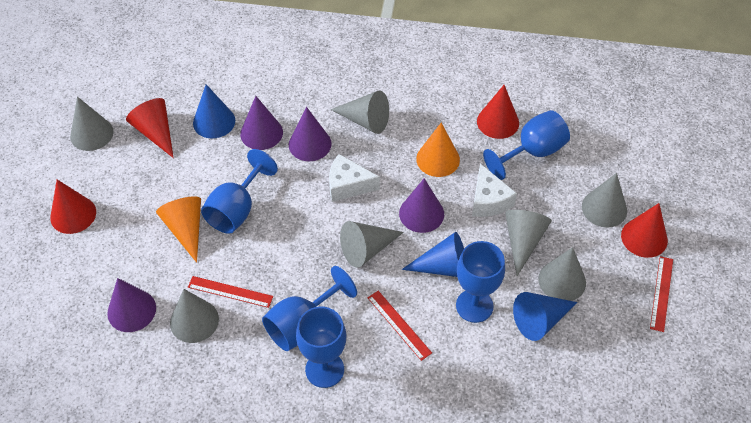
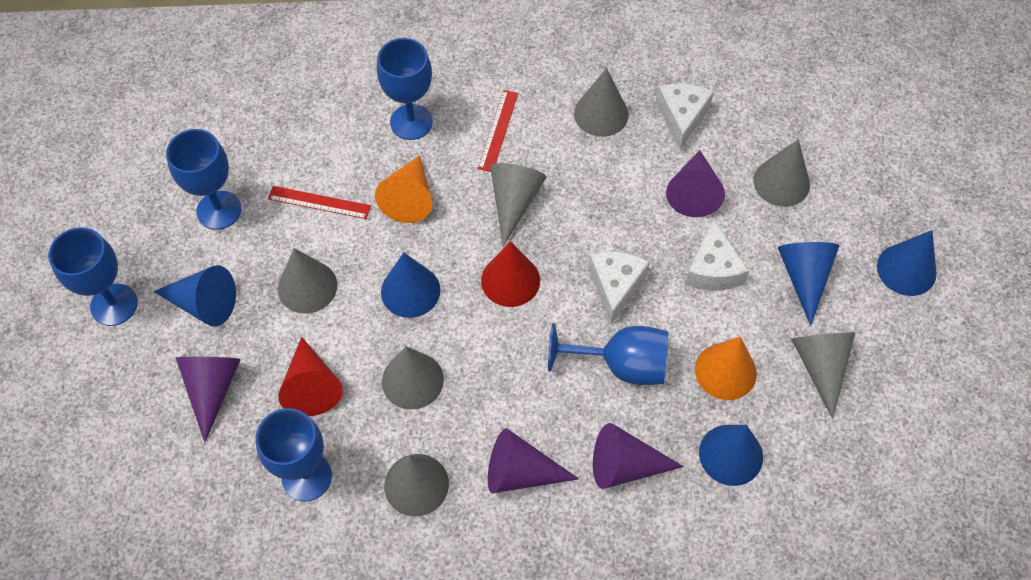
blue cone: 3 -> 5
red cone: 4 -> 2
red ruler: 3 -> 2
white cheese: 2 -> 3

